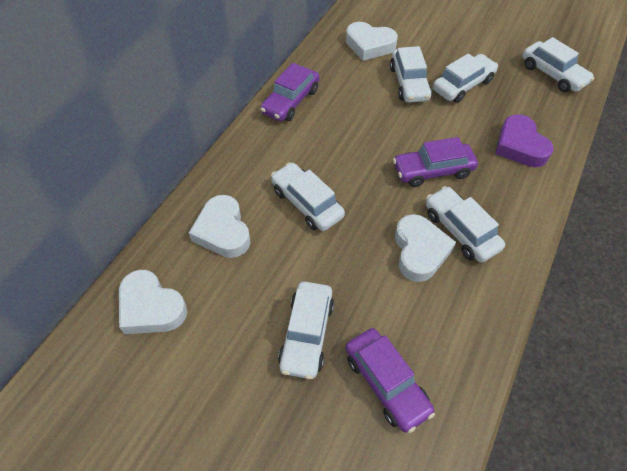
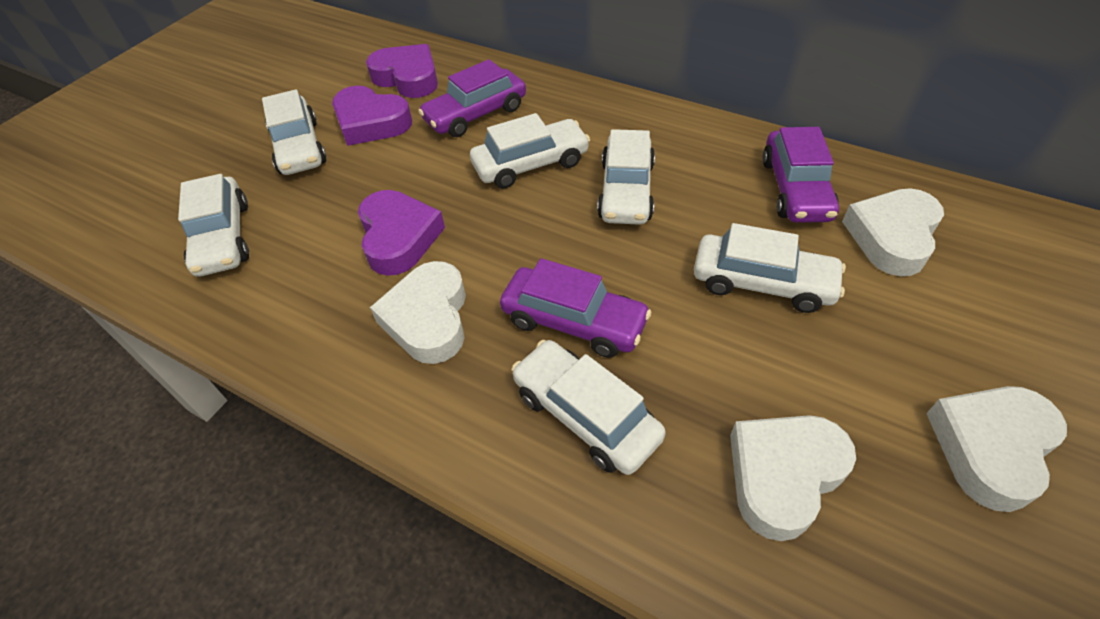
purple heart: 1 -> 3

